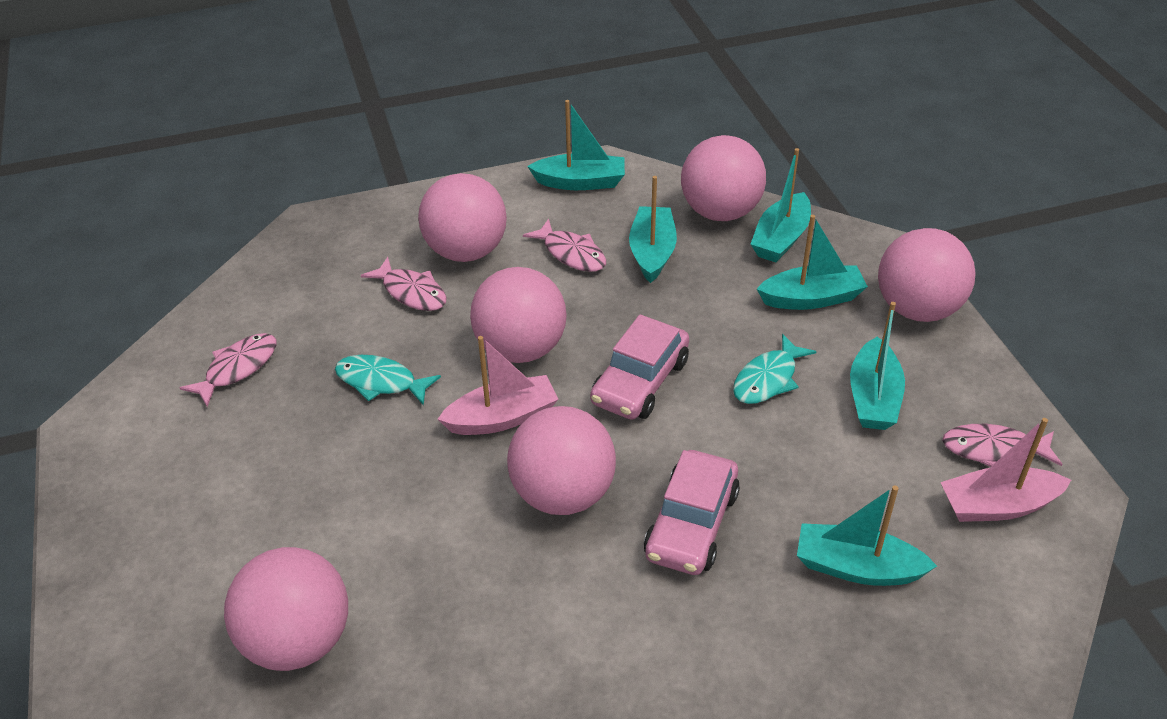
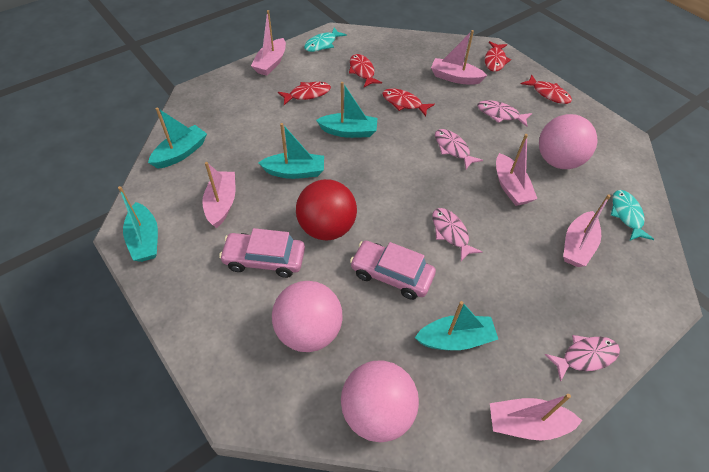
pink ball: 6 -> 3
pink boat: 2 -> 6
red ball: 0 -> 1
red fish: 0 -> 5
turquoise boat: 6 -> 5

